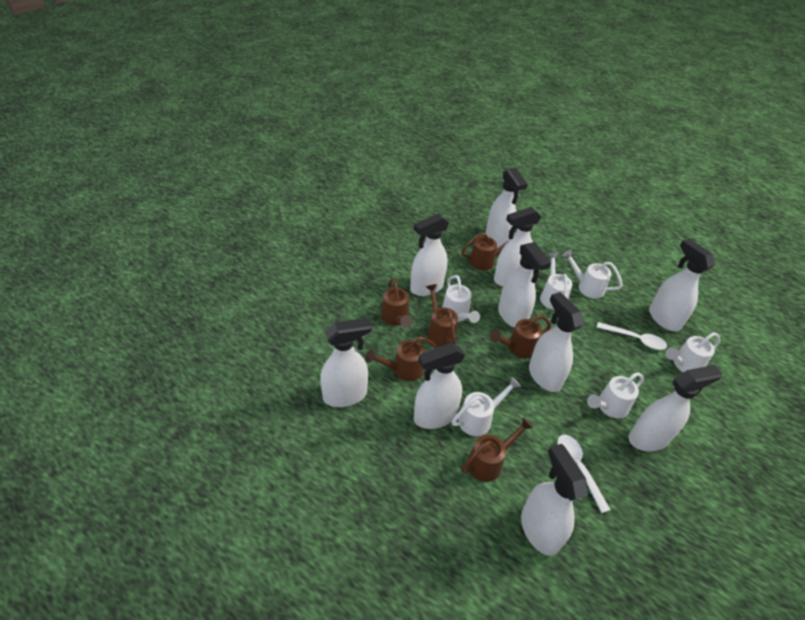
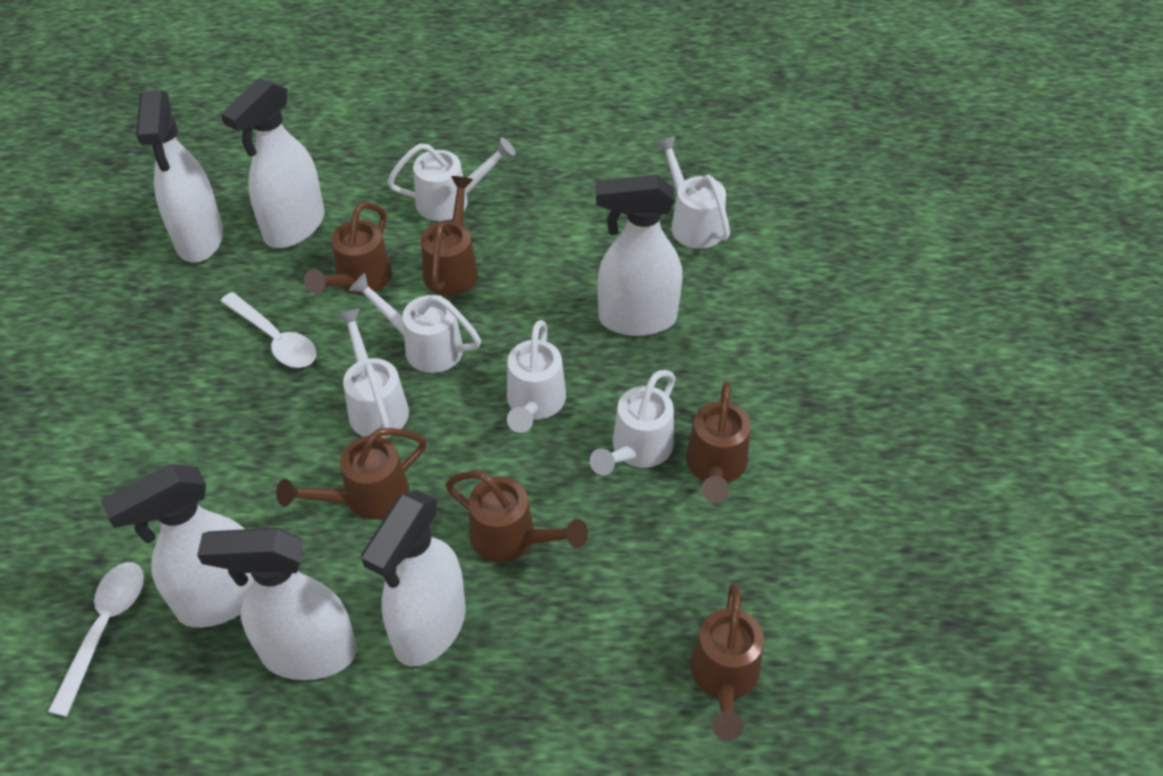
white spray bottle: 10 -> 6

